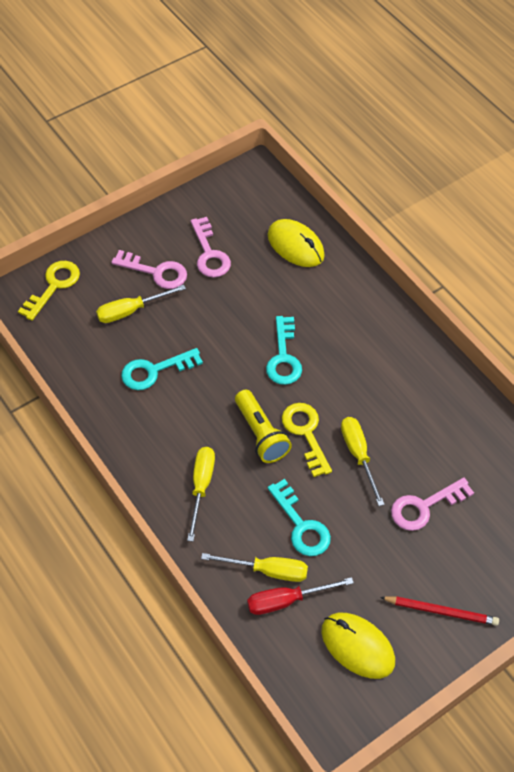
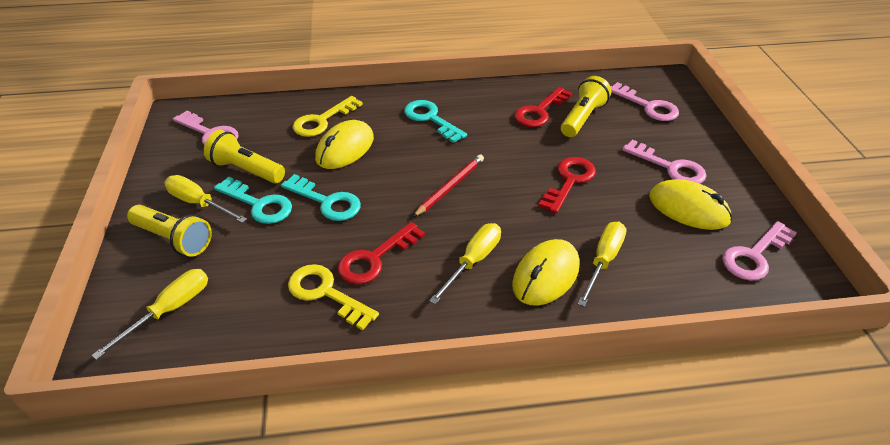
pink key: 3 -> 4
red key: 0 -> 3
red screwdriver: 1 -> 0
yellow flashlight: 1 -> 3
yellow mouse: 2 -> 3

